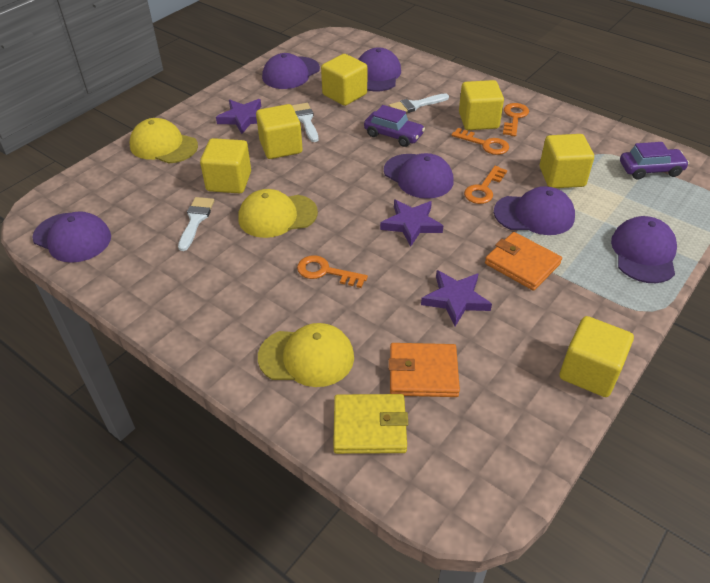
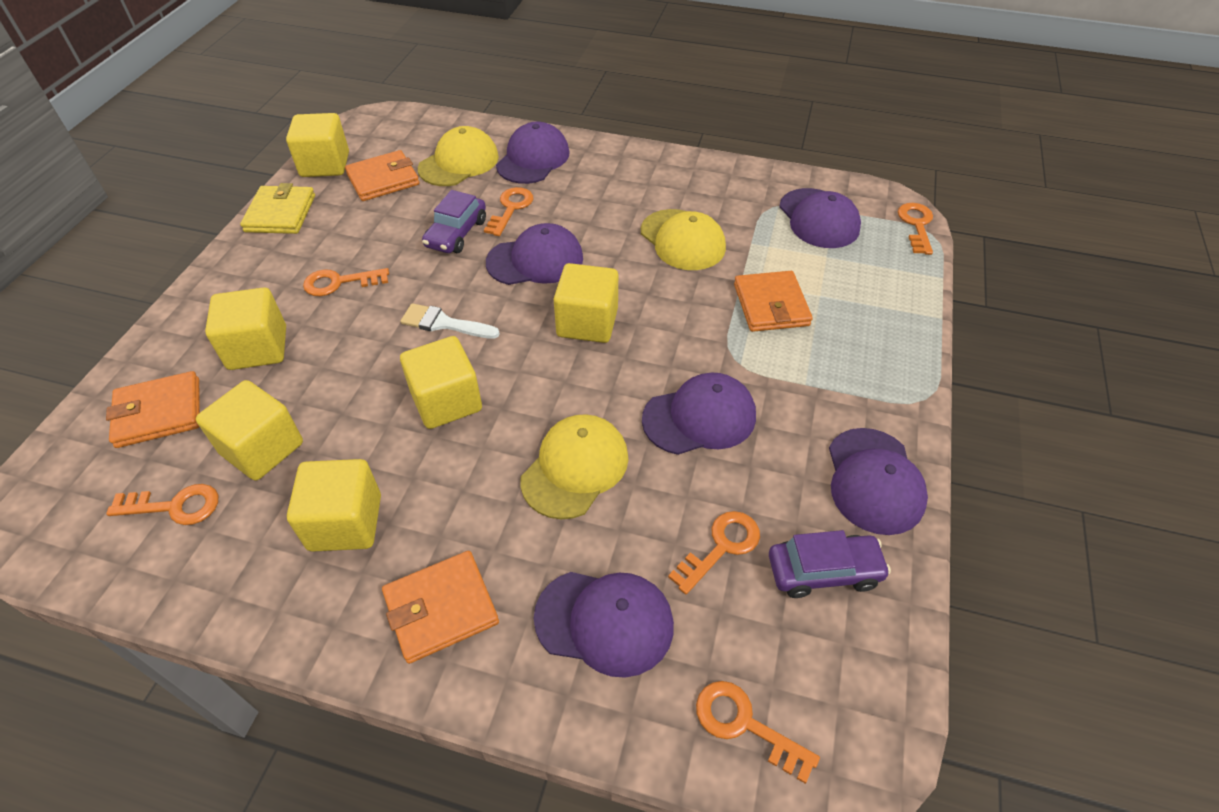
orange key: 4 -> 6
orange wallet: 2 -> 4
purple star: 3 -> 0
white brush: 3 -> 1

